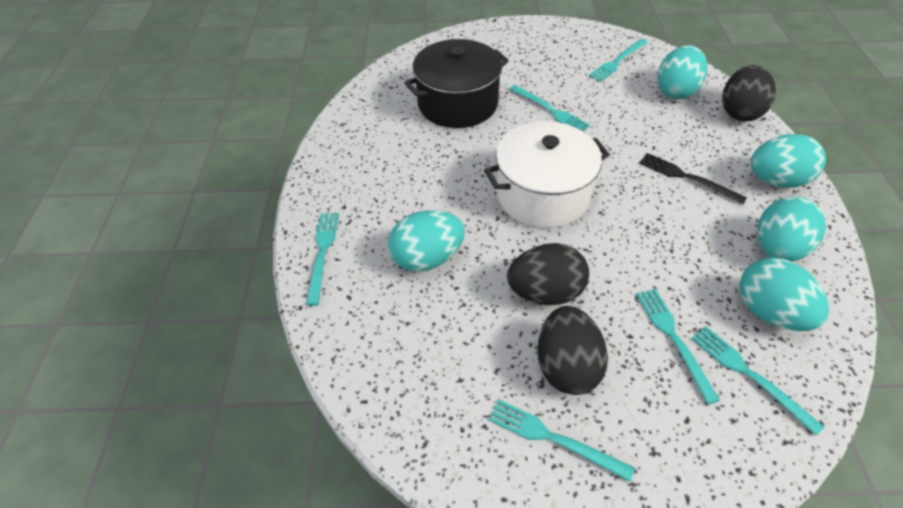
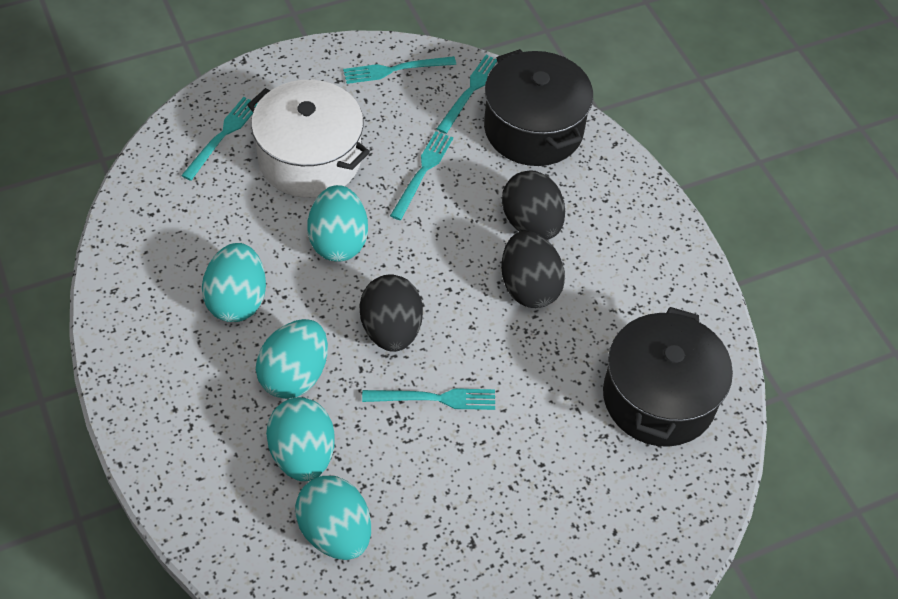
black fork: 1 -> 0
black pot: 1 -> 2
turquoise fork: 6 -> 5

